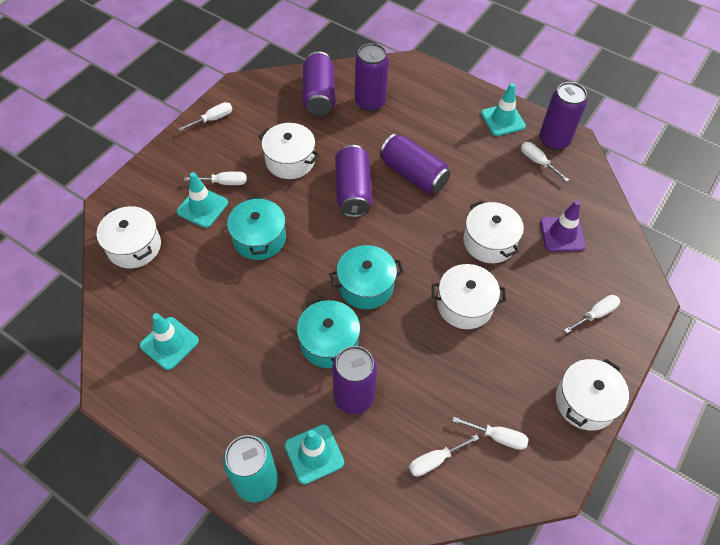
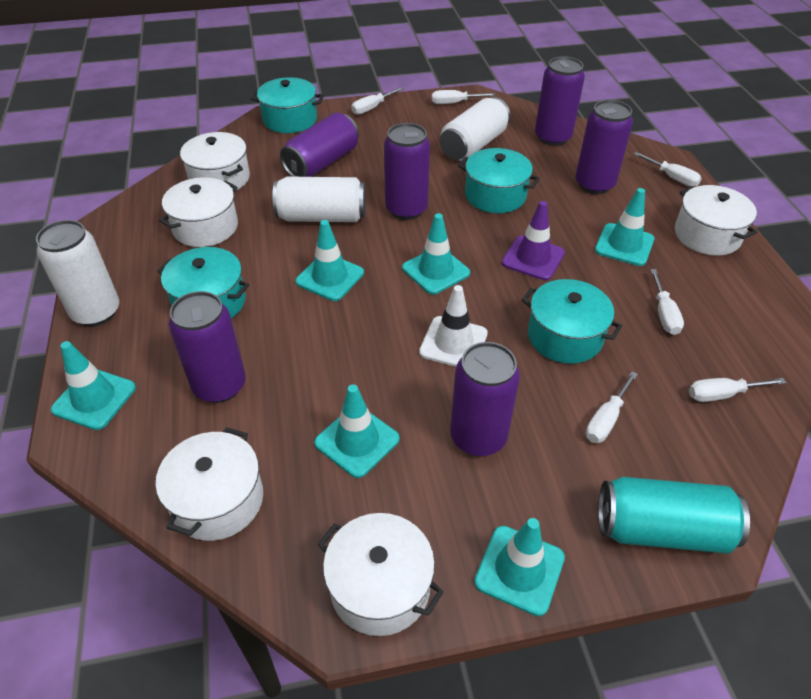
turquoise pot: 3 -> 4
turquoise traffic cone: 4 -> 6
white can: 0 -> 3
white traffic cone: 0 -> 1

